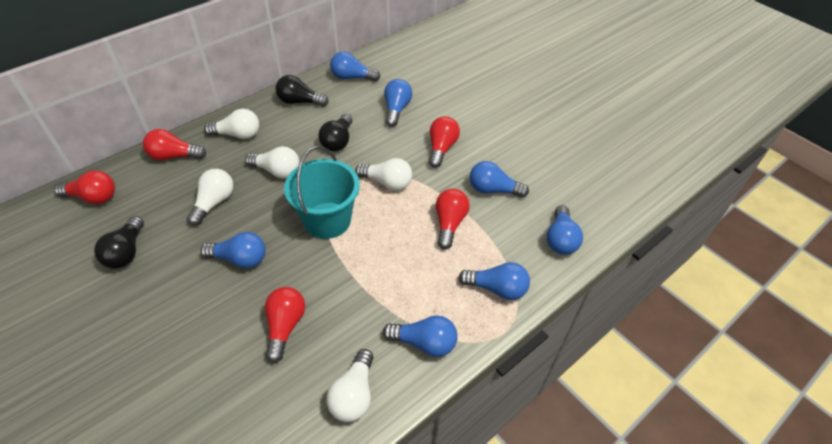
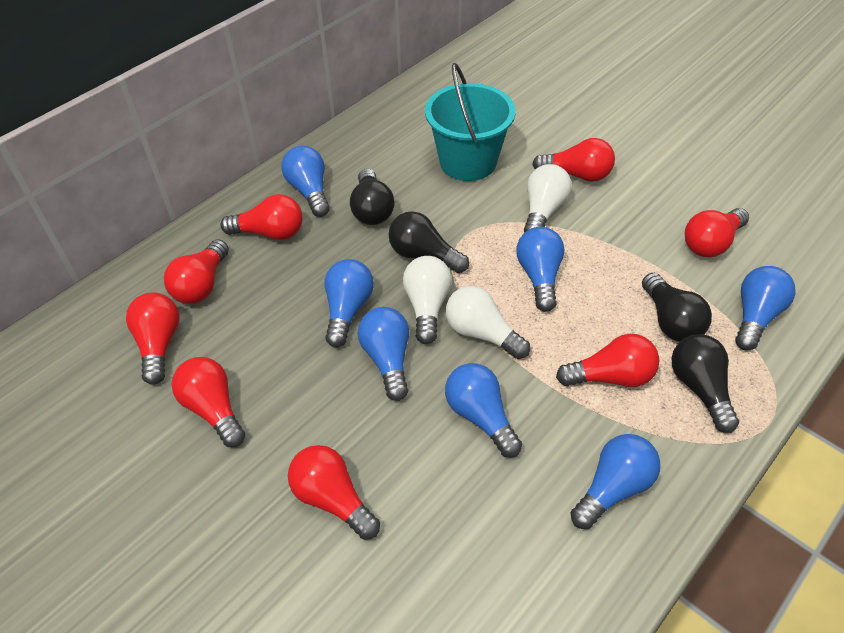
black light bulb: 3 -> 4
red light bulb: 5 -> 8
white light bulb: 5 -> 3

